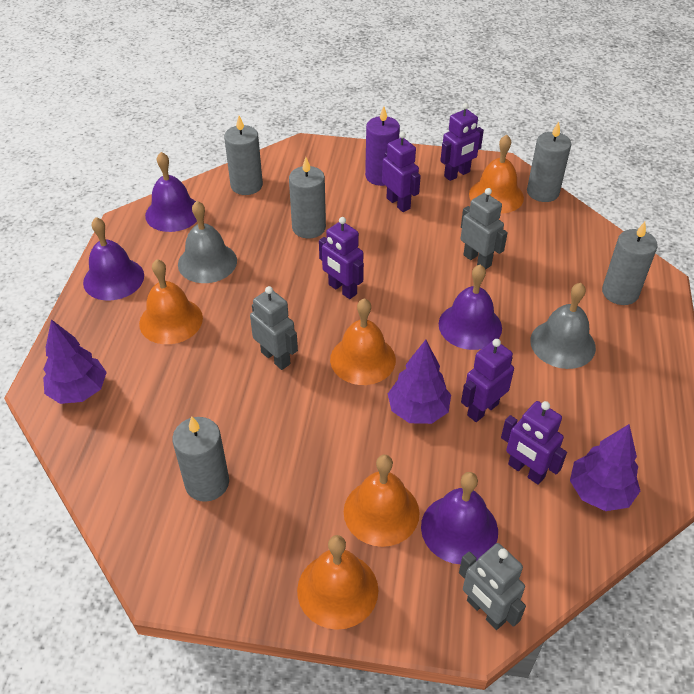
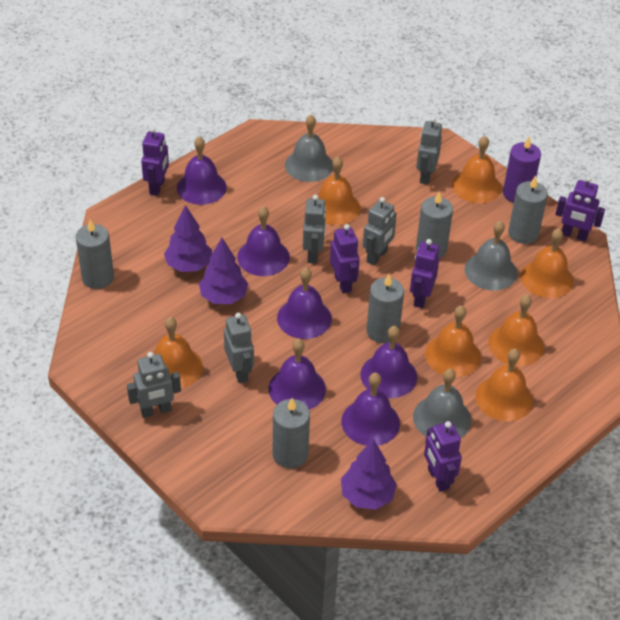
grey bell: 2 -> 3
grey robot: 3 -> 5
orange bell: 5 -> 7
purple bell: 4 -> 6

